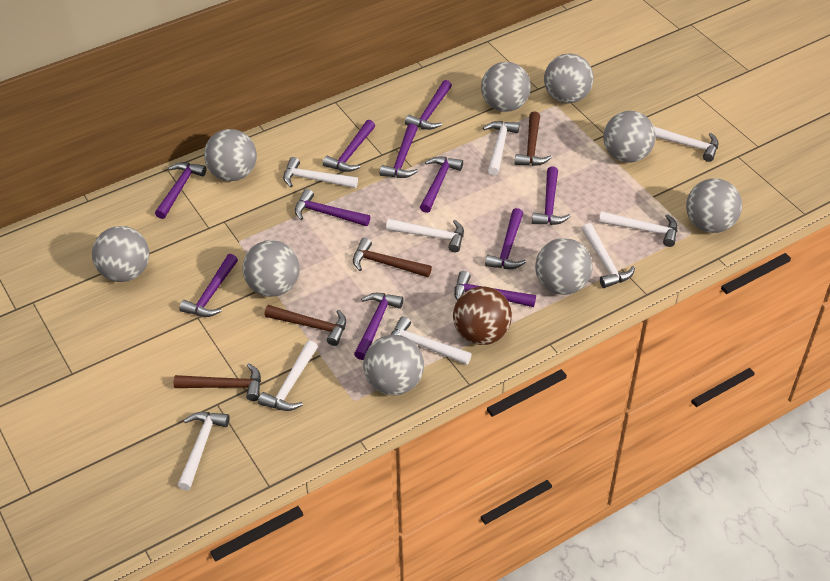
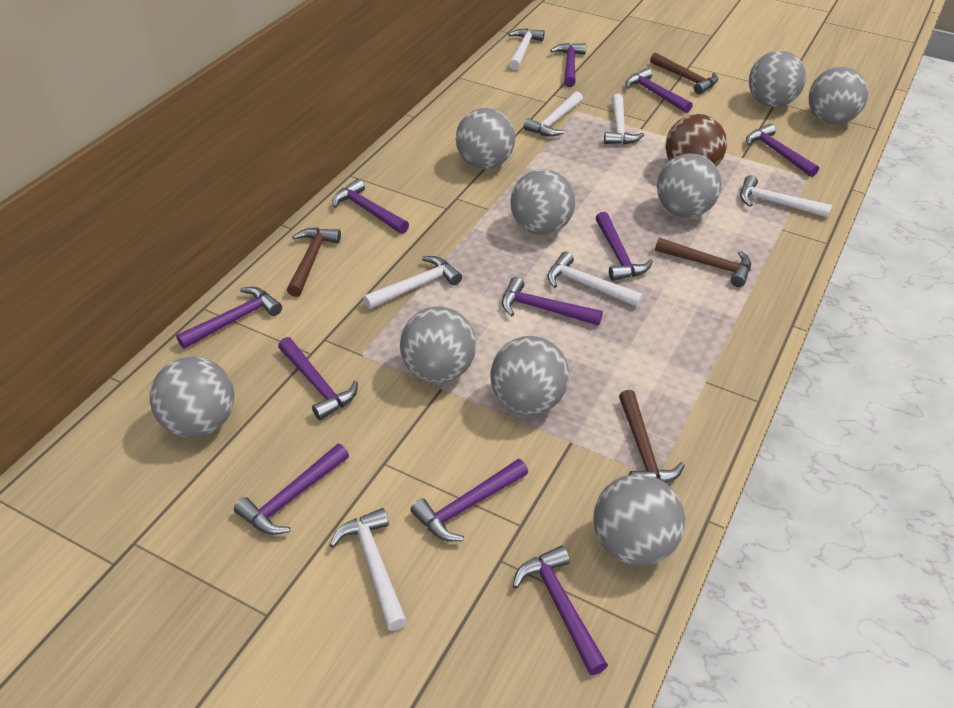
white hammer: 9 -> 7

